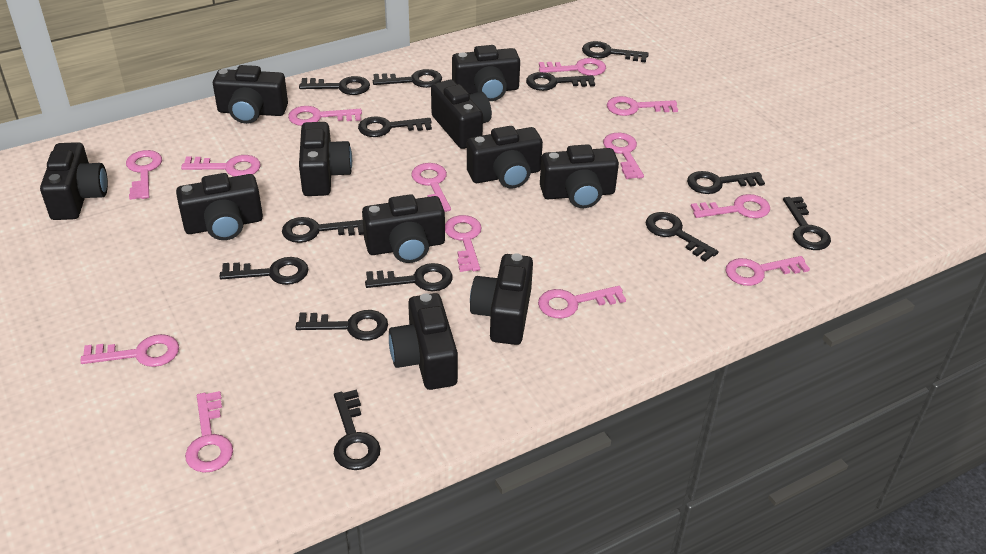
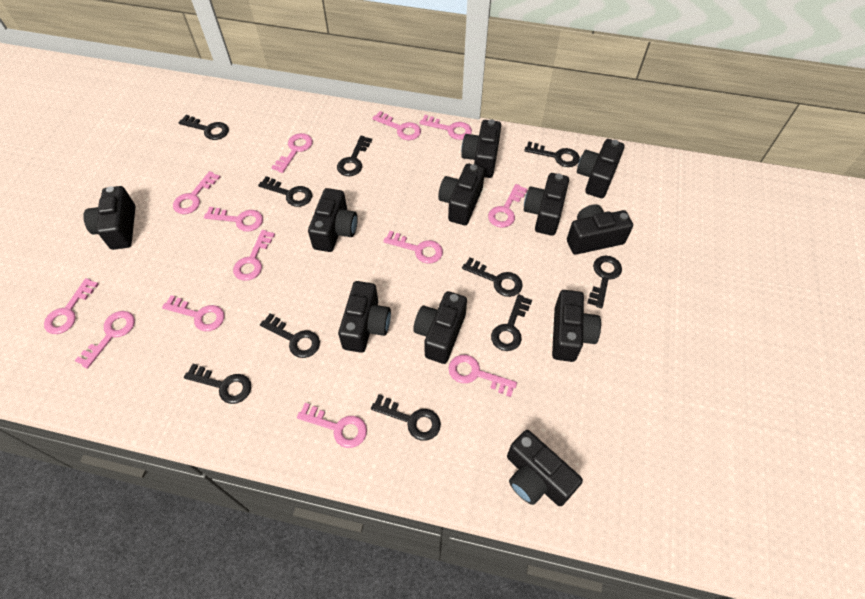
black key: 13 -> 10

